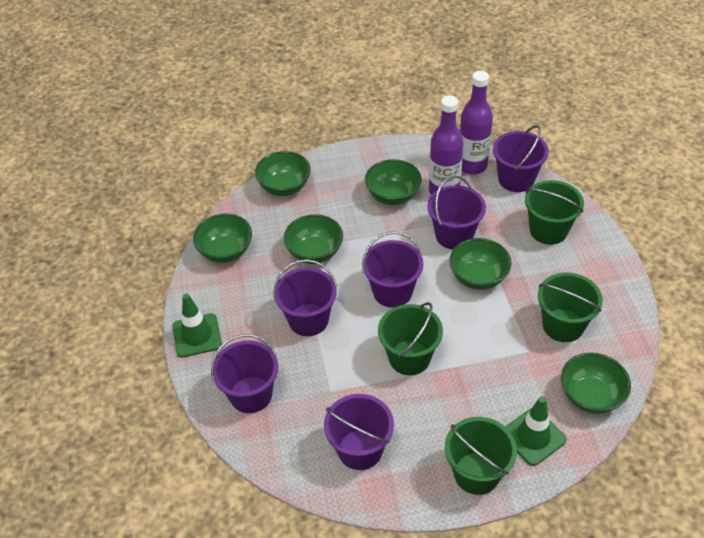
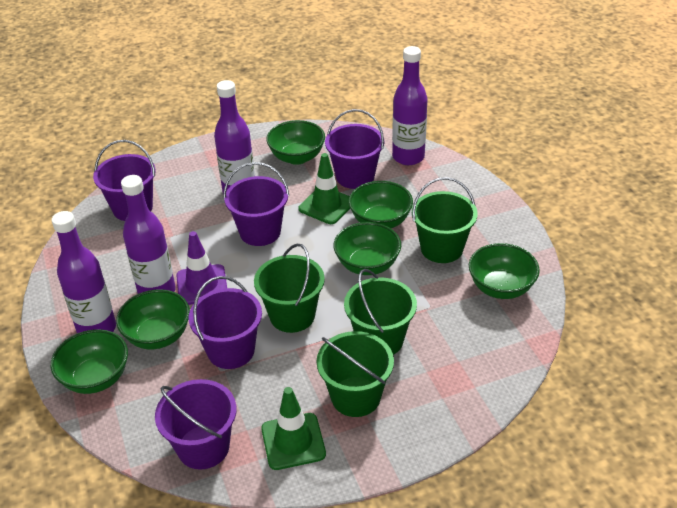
purple bottle: 2 -> 4
purple bucket: 6 -> 5
purple traffic cone: 0 -> 1

